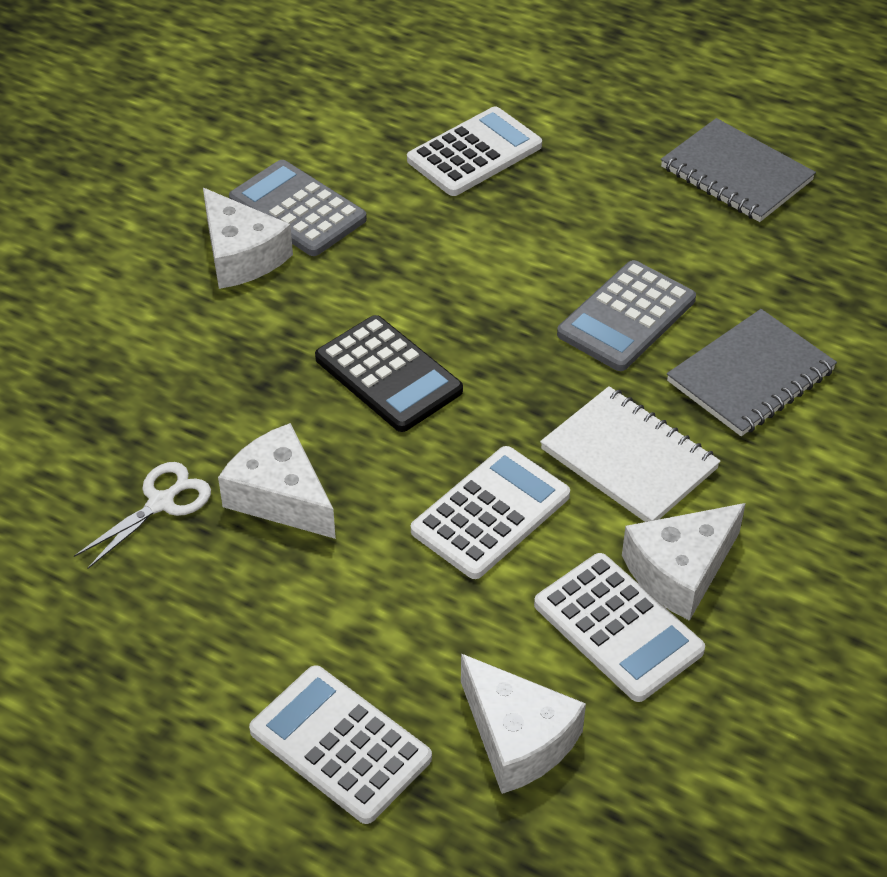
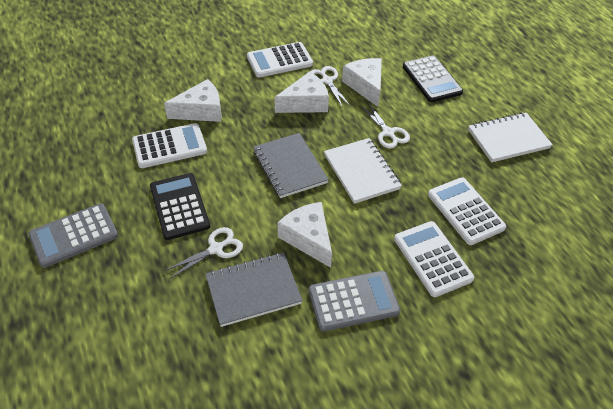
black calculator: 1 -> 2
white notebook: 1 -> 2
white scissors: 1 -> 3

